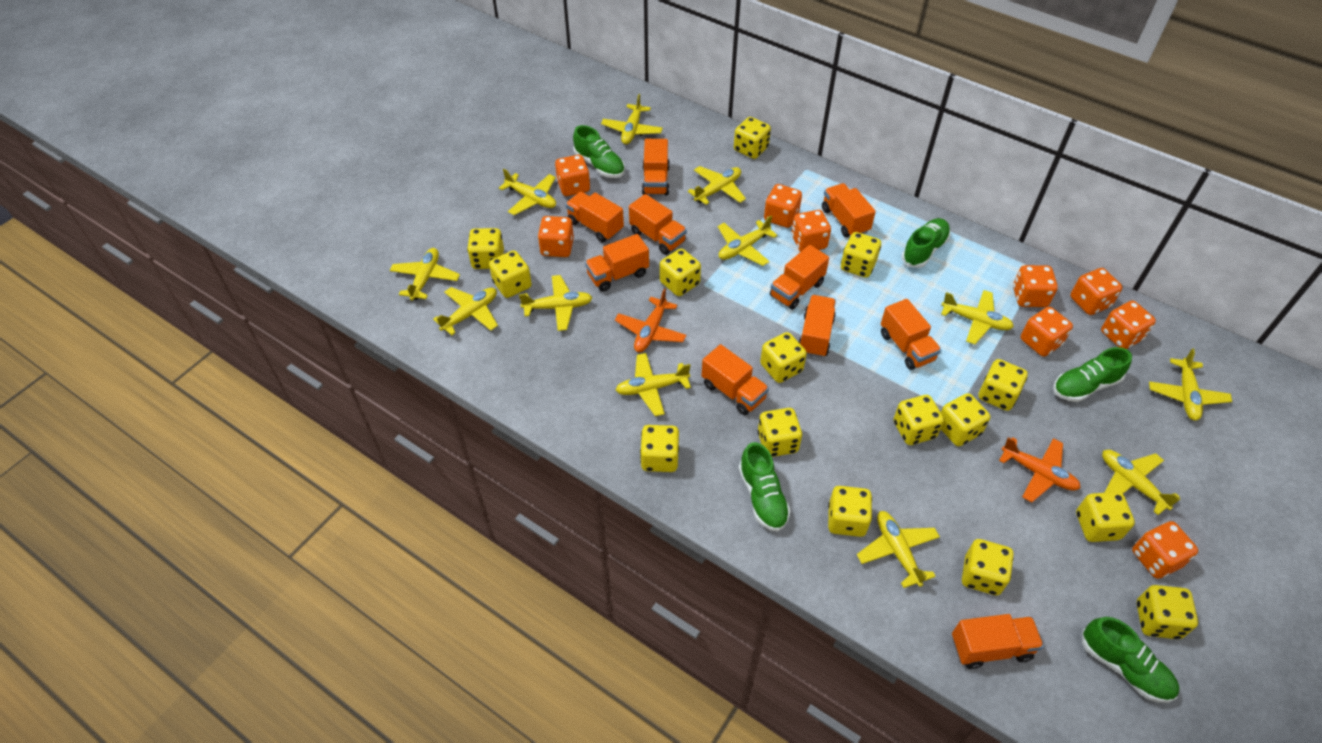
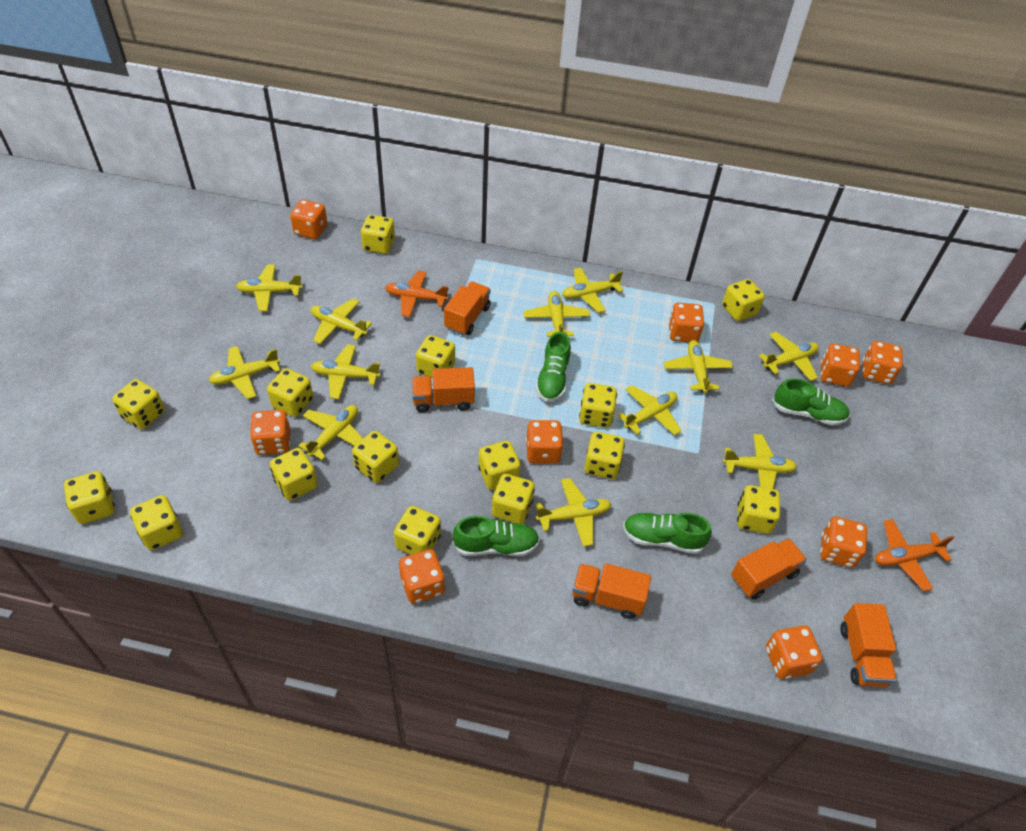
green shoe: 5 -> 4
orange truck: 10 -> 5

